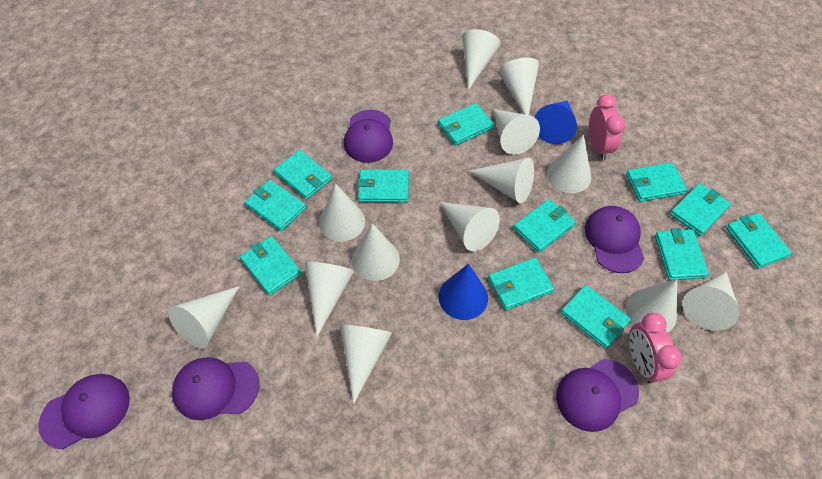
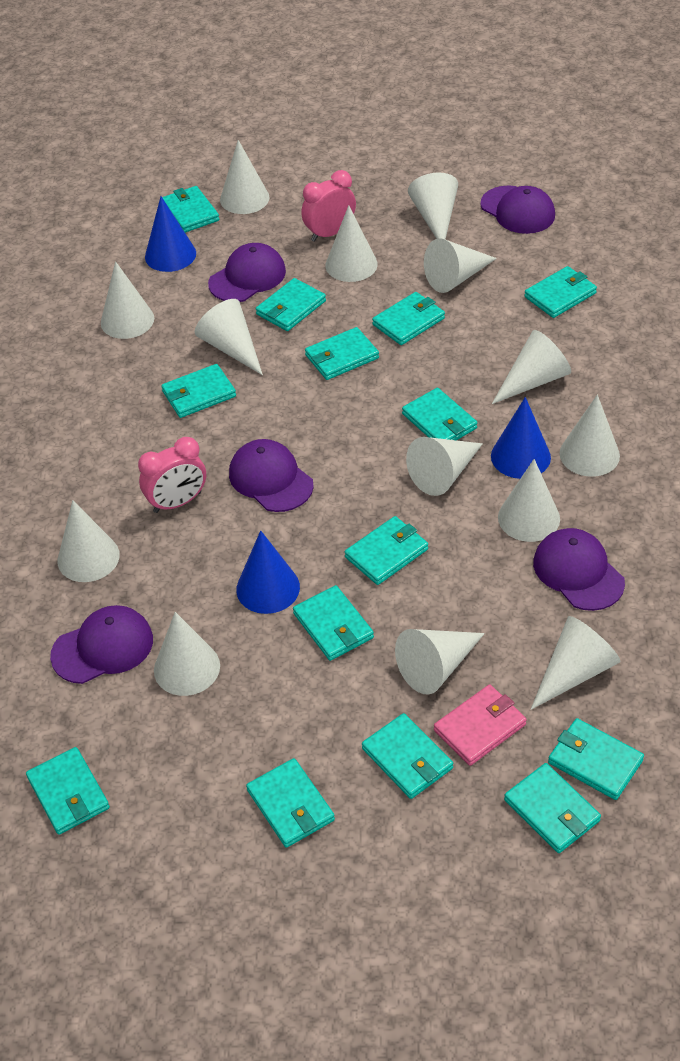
blue cone: 2 -> 3
pink wallet: 0 -> 1
turquoise wallet: 12 -> 14
white cone: 13 -> 14

